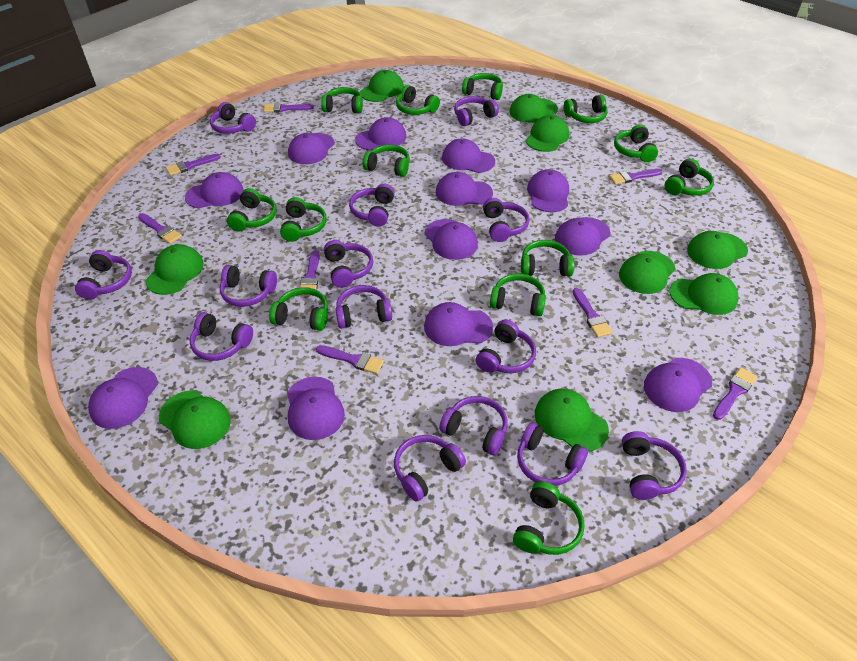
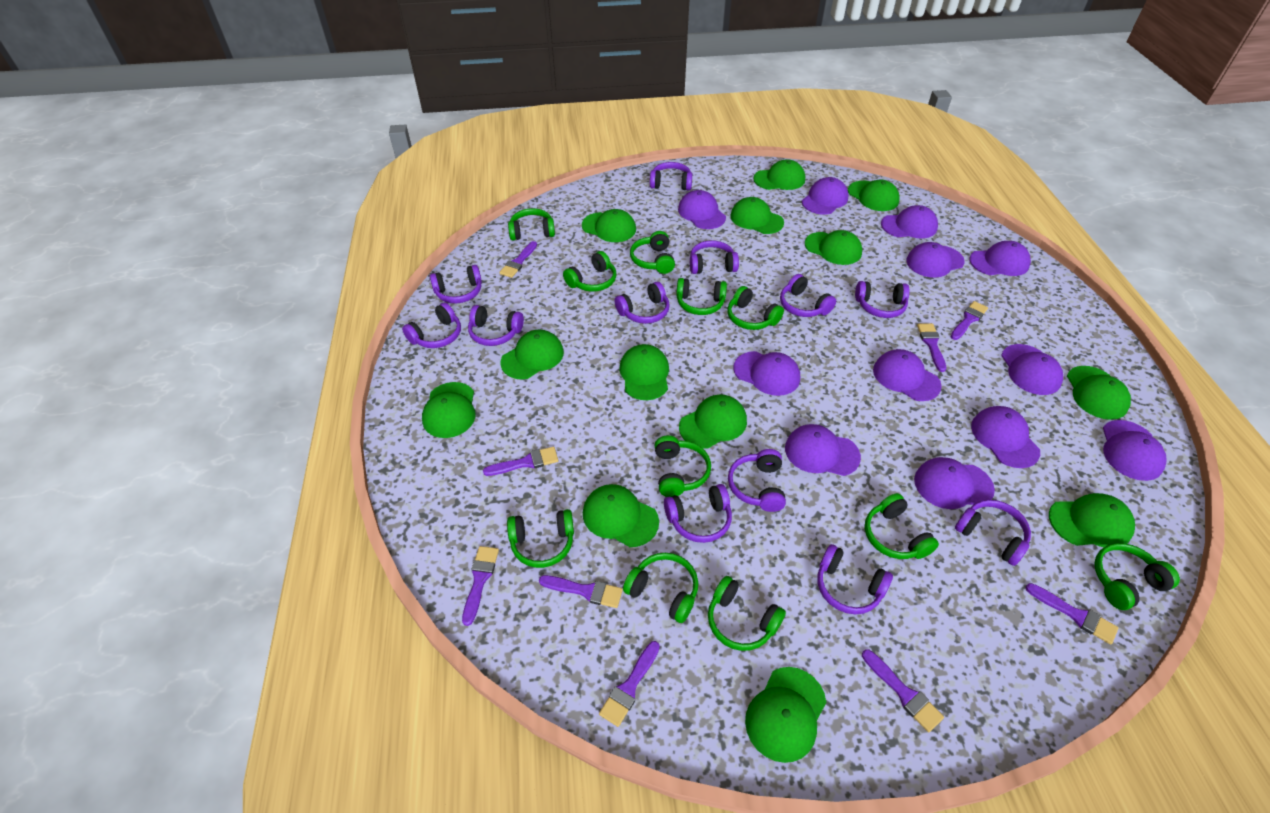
green cap: 9 -> 13
green headphones: 13 -> 11
purple brush: 8 -> 9
purple headphones: 14 -> 12

